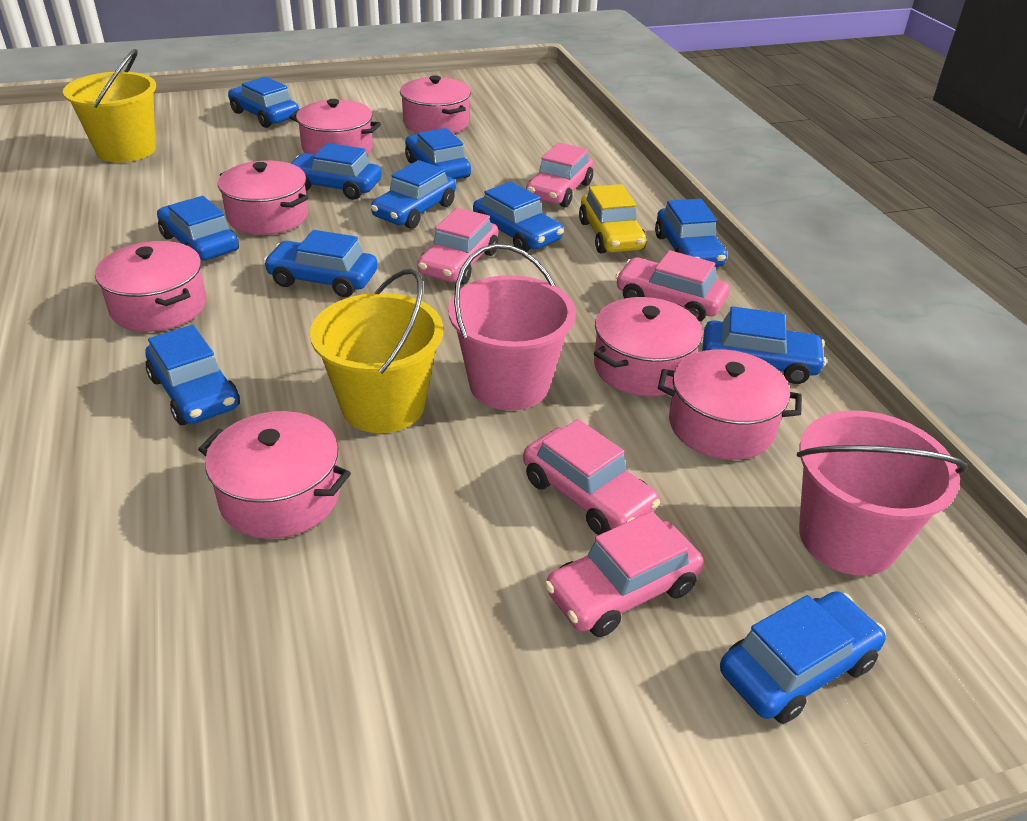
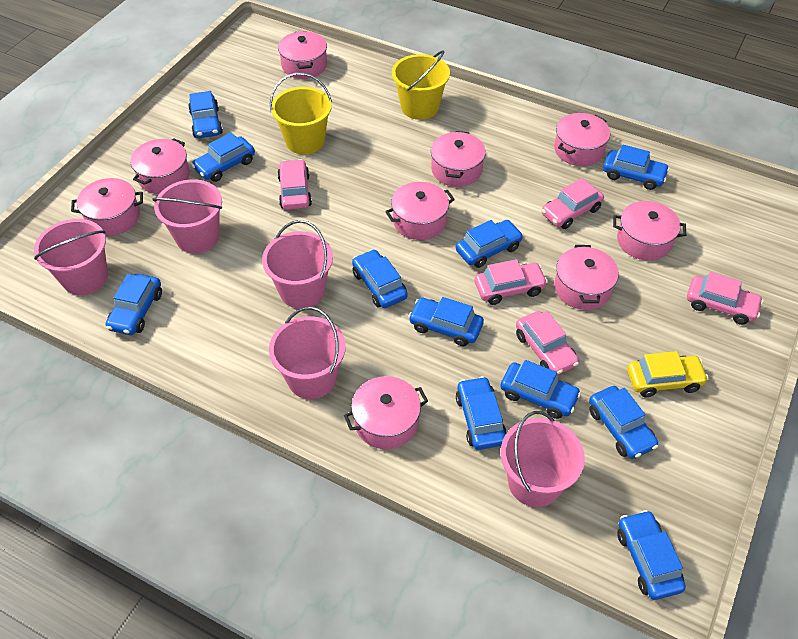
pink bucket: 2 -> 5
pink pot: 7 -> 9

